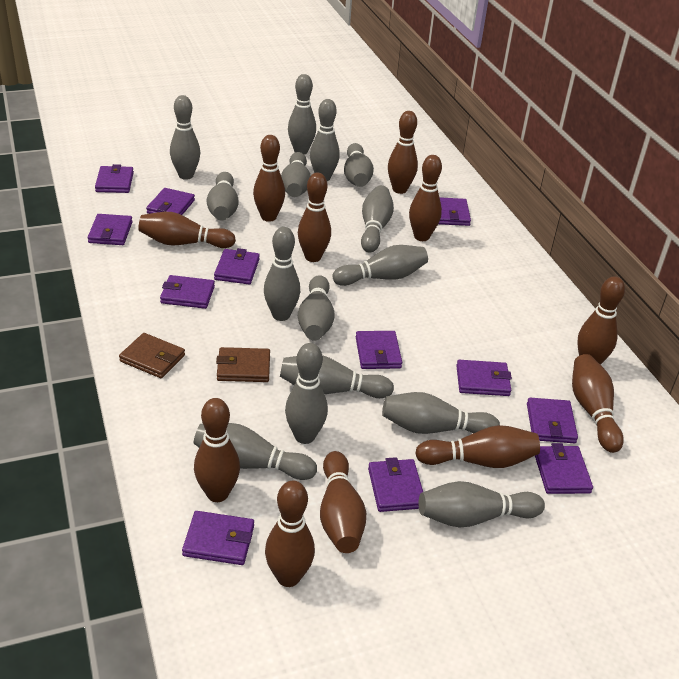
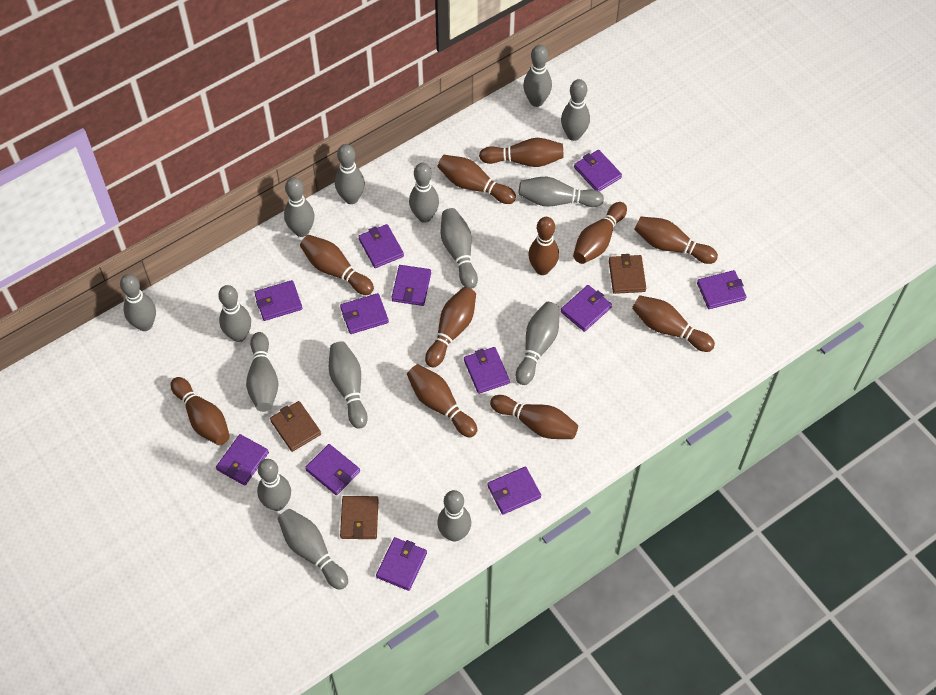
brown wallet: 2 -> 3

